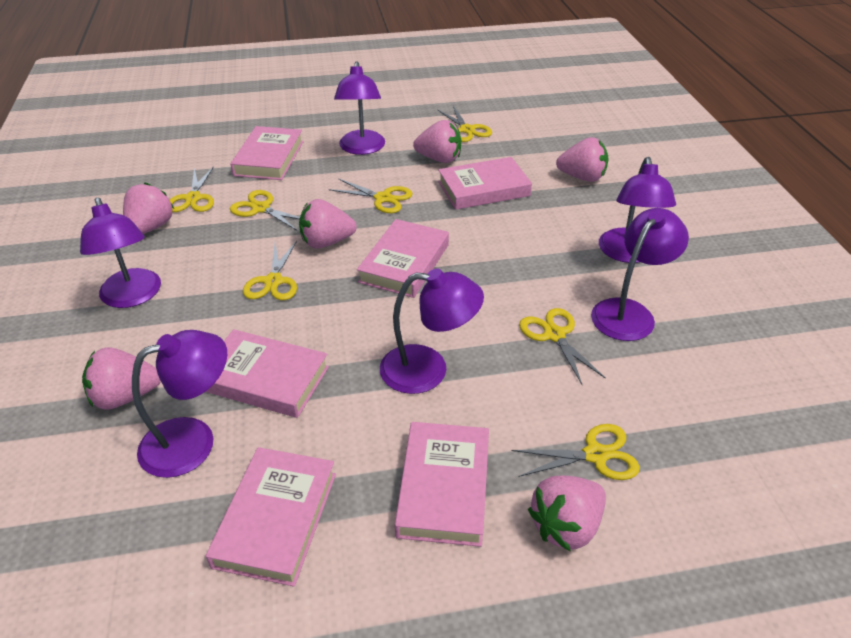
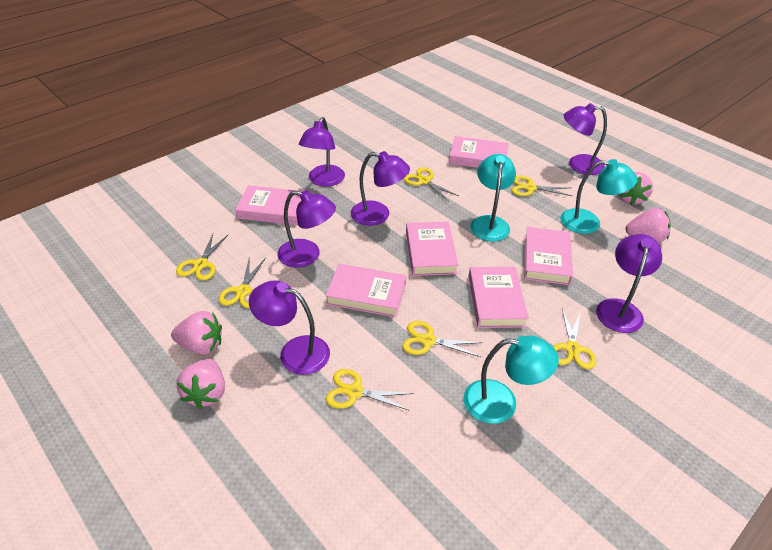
pink strawberry: 6 -> 4
turquoise lamp: 0 -> 3

